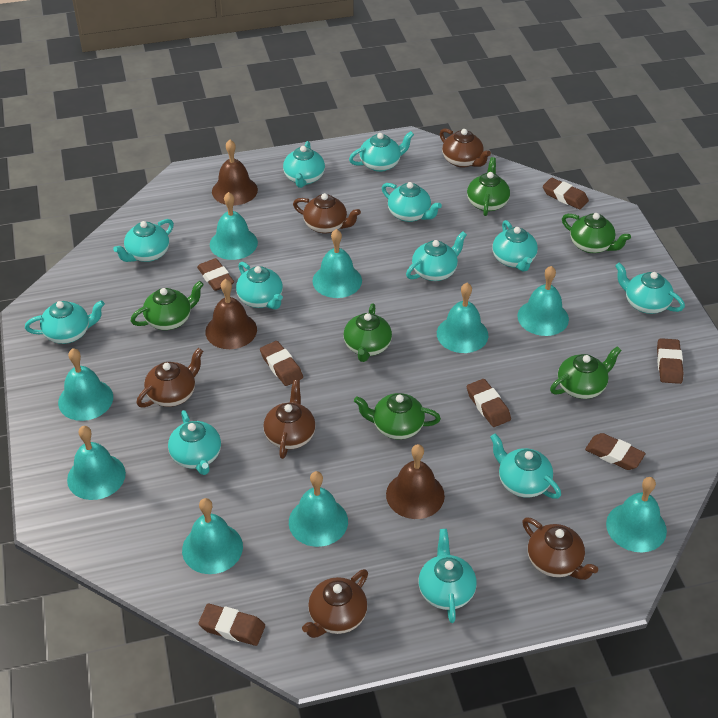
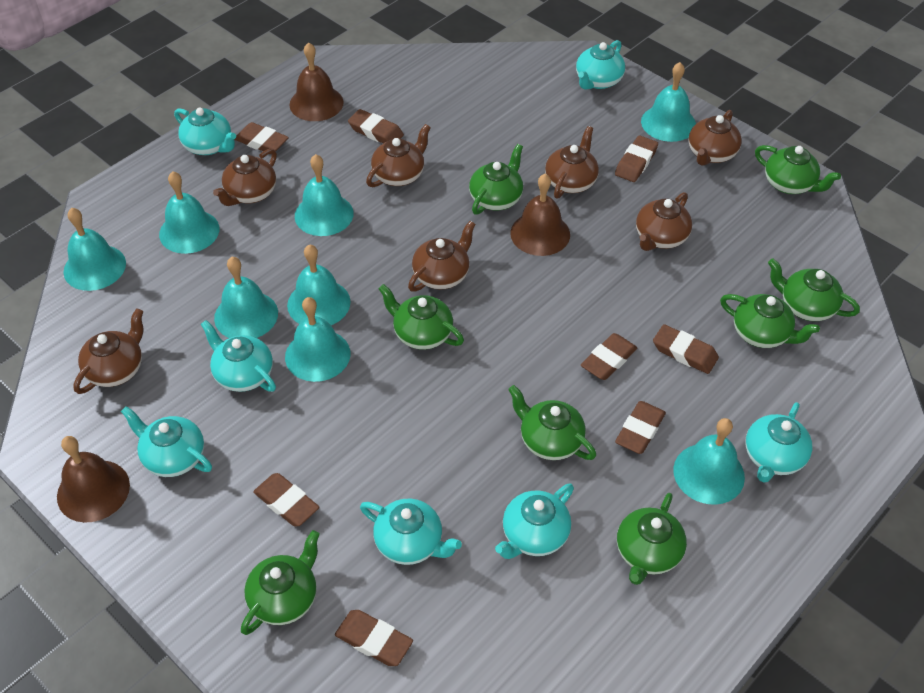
brown eraser: 7 -> 8
brown teapot: 6 -> 7
green teapot: 6 -> 8
turquoise bell: 9 -> 8
turquoise teapot: 12 -> 7

